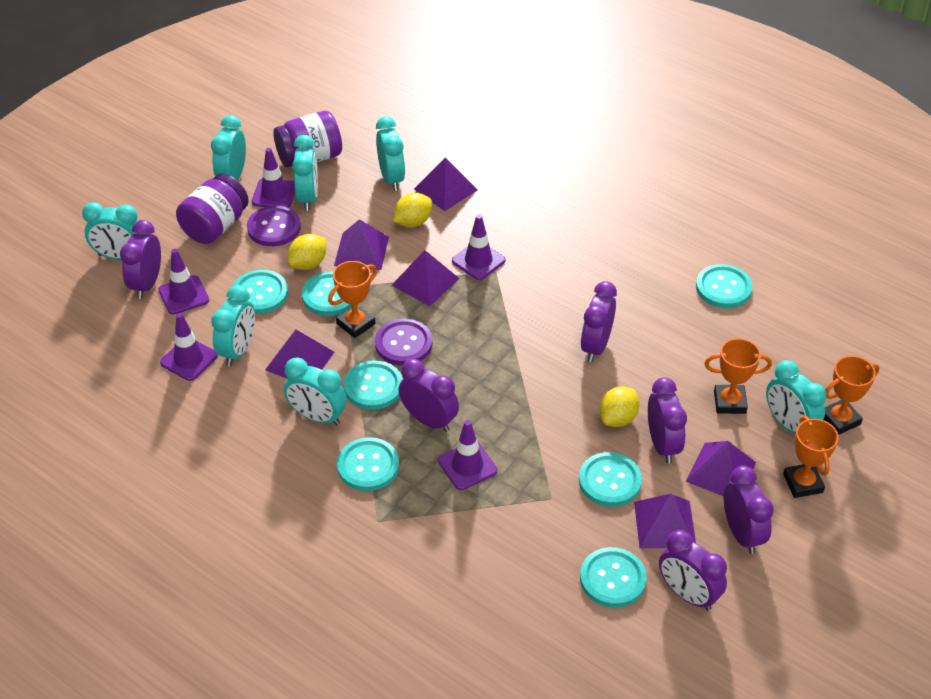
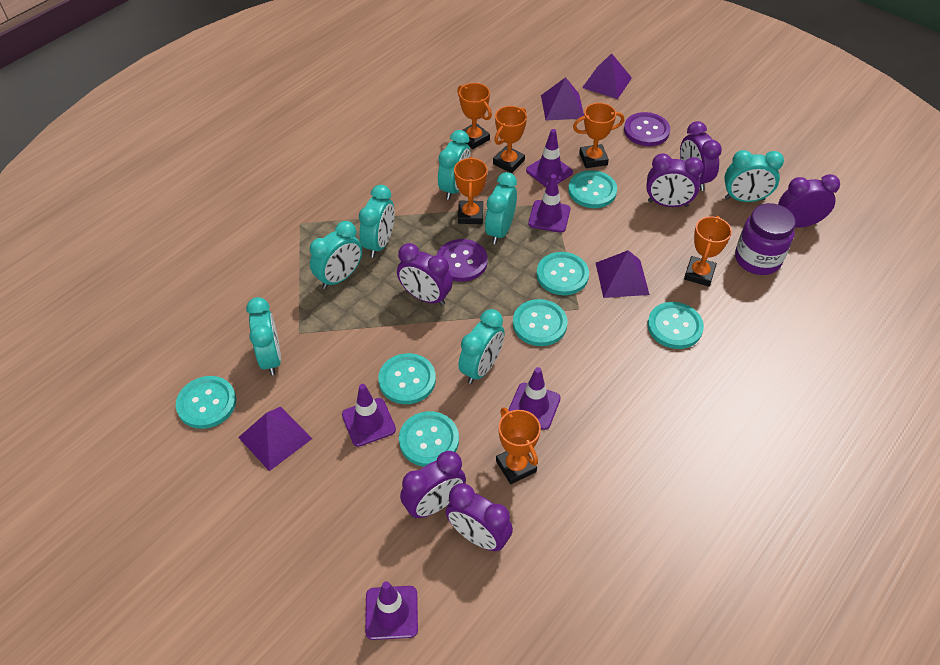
orange trophy: 4 -> 6
purple jar: 2 -> 1
purple pyramid: 6 -> 4
yellow lemon: 3 -> 0

